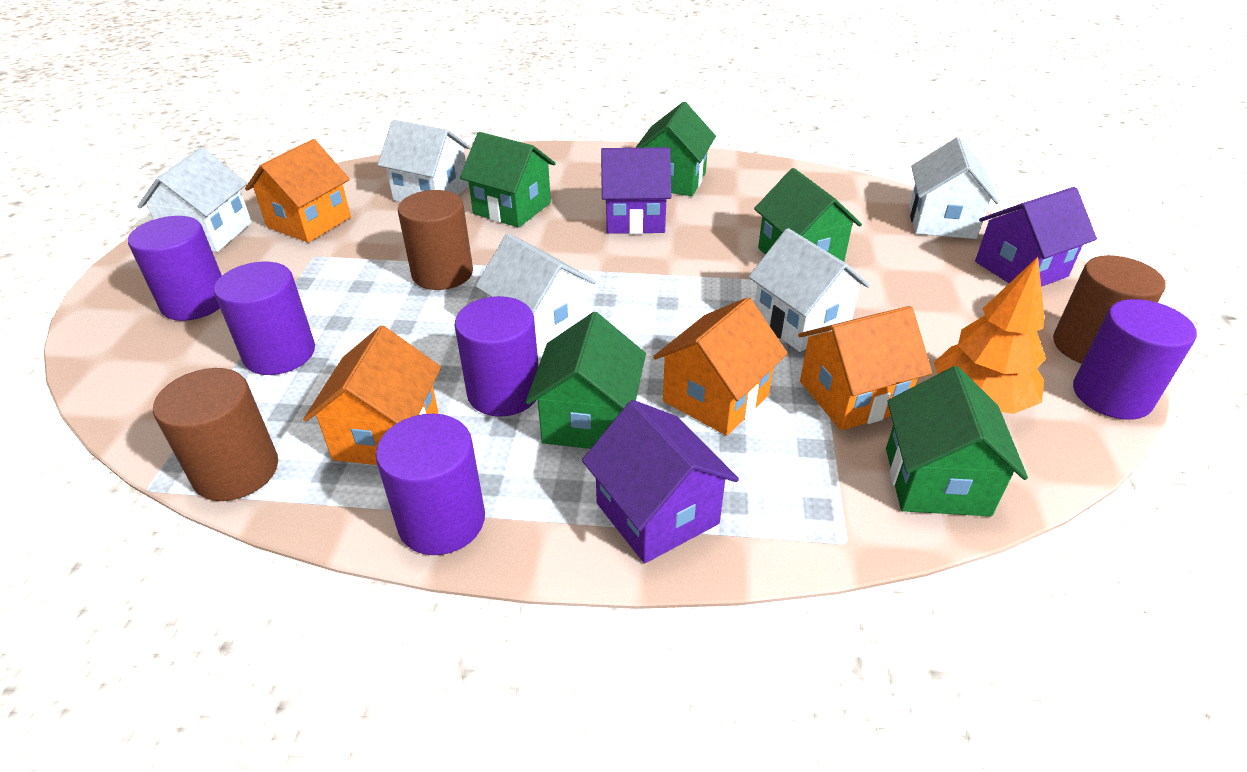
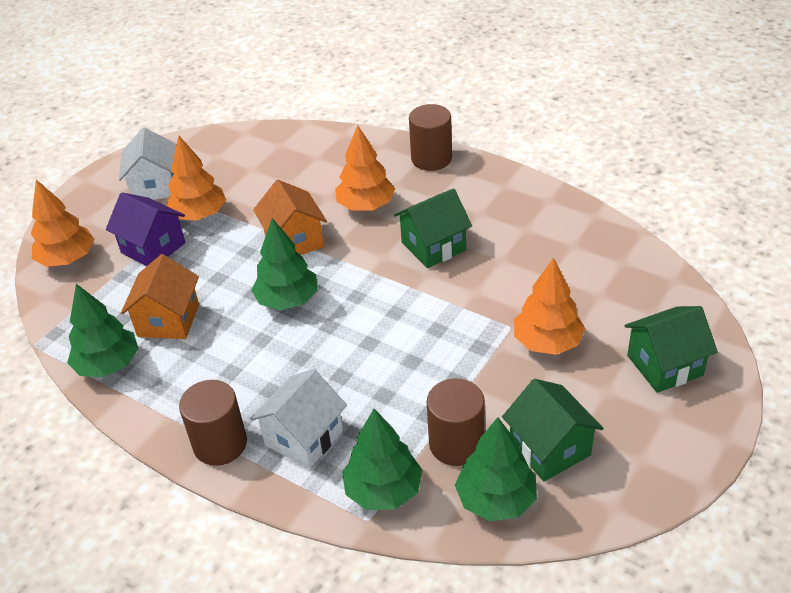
green house: 5 -> 3
green tree: 0 -> 4
orange house: 4 -> 2
orange tree: 1 -> 4
purple cylinder: 5 -> 0
purple house: 3 -> 1
white house: 5 -> 2

